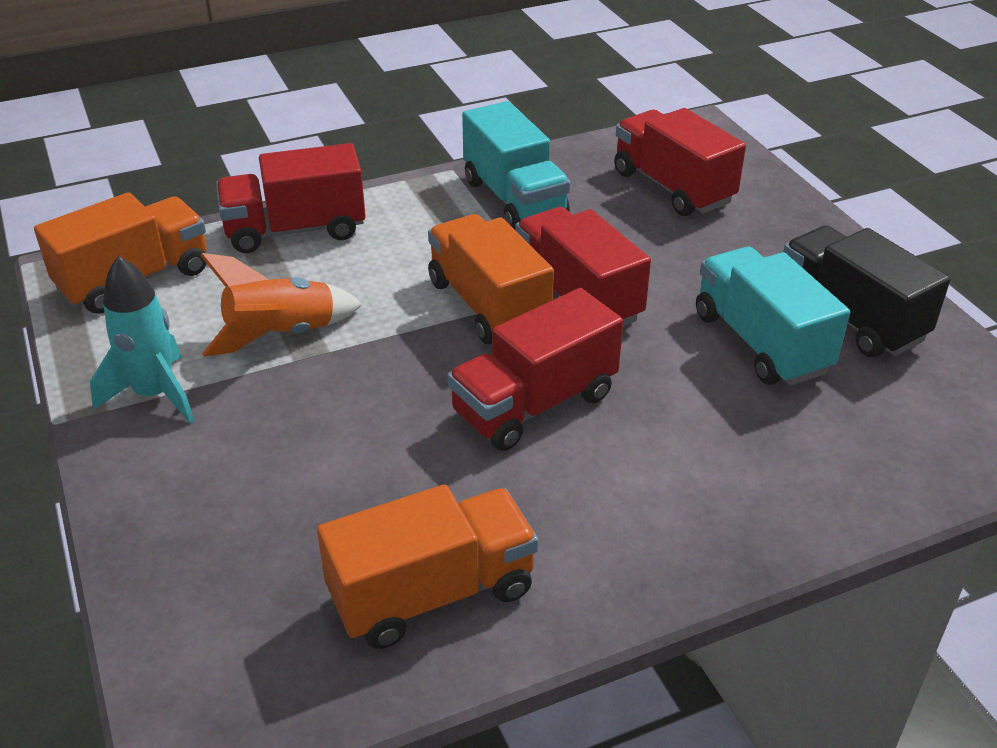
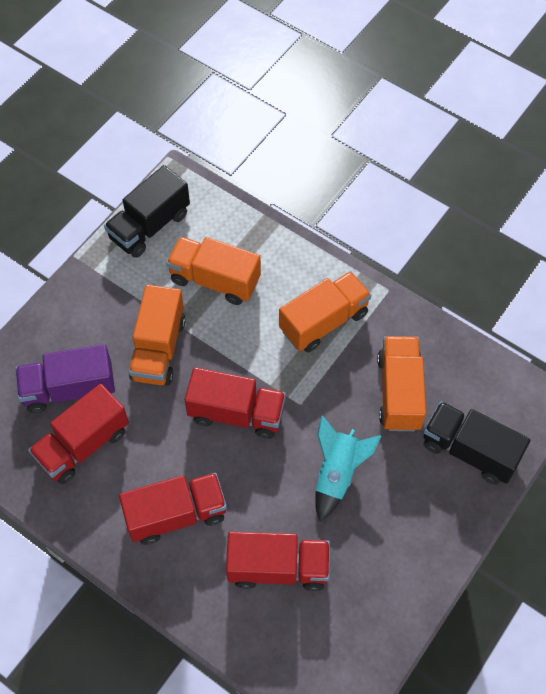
black truck: 1 -> 2
orange rocket: 1 -> 0
orange truck: 3 -> 4
purple truck: 0 -> 1
turquoise truck: 2 -> 0

